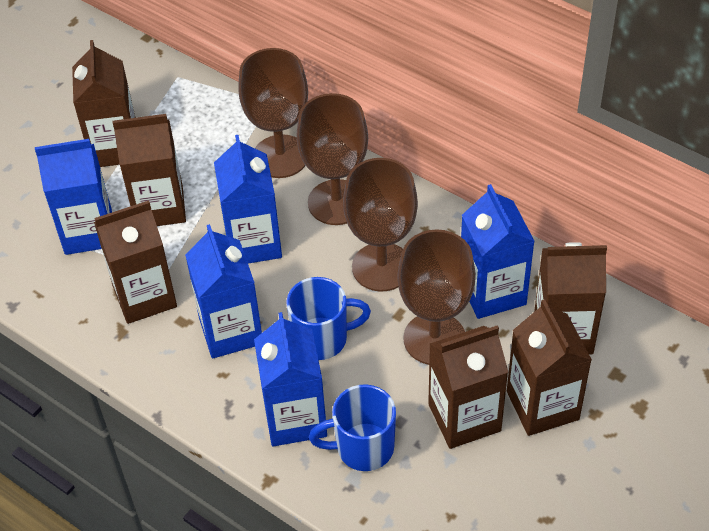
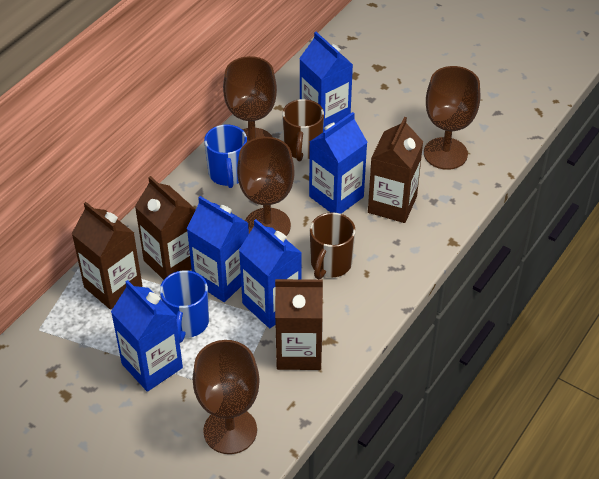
brown carton: 6 -> 4
brown mug: 0 -> 2

